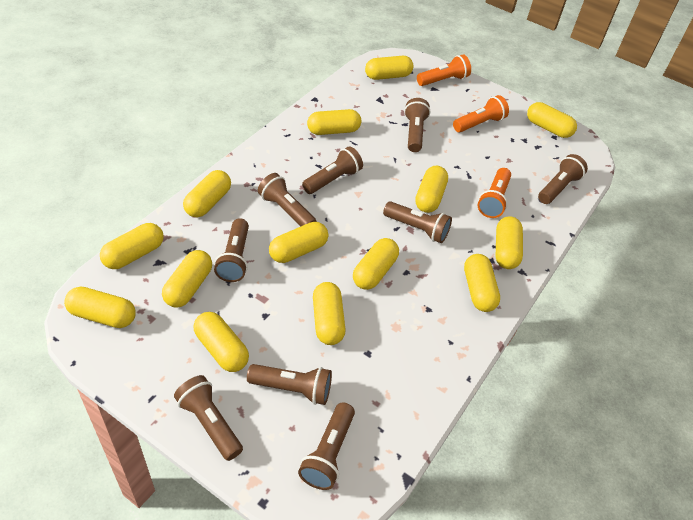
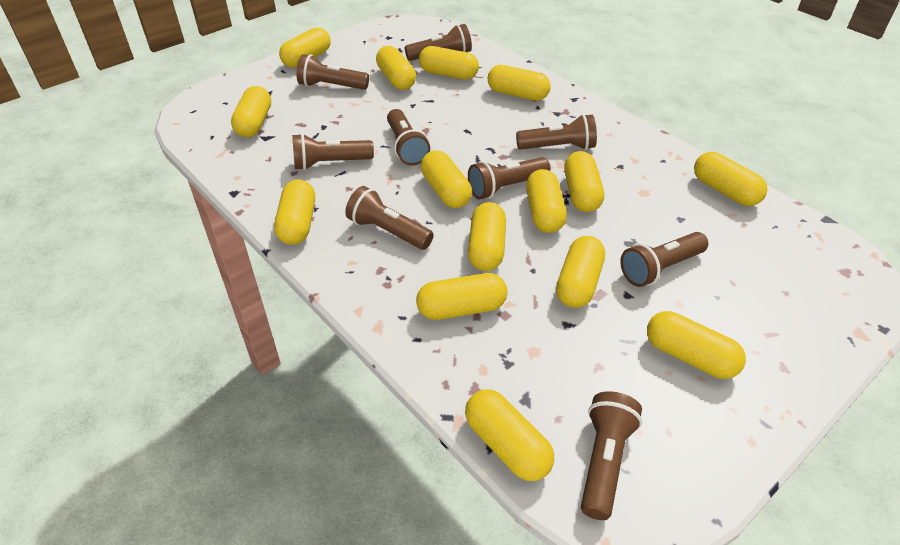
orange flashlight: 3 -> 0
yellow capsule: 14 -> 15

